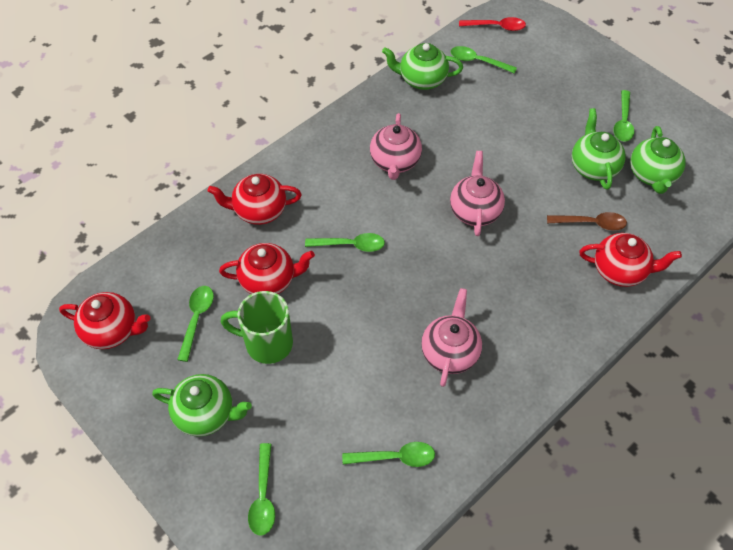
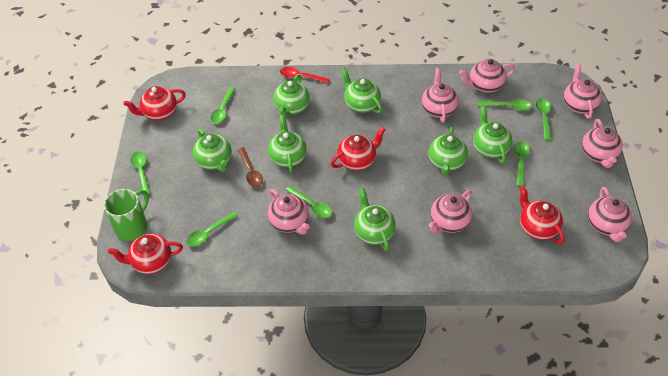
green spoon: 6 -> 7
green teapot: 4 -> 7
pink teapot: 3 -> 7

